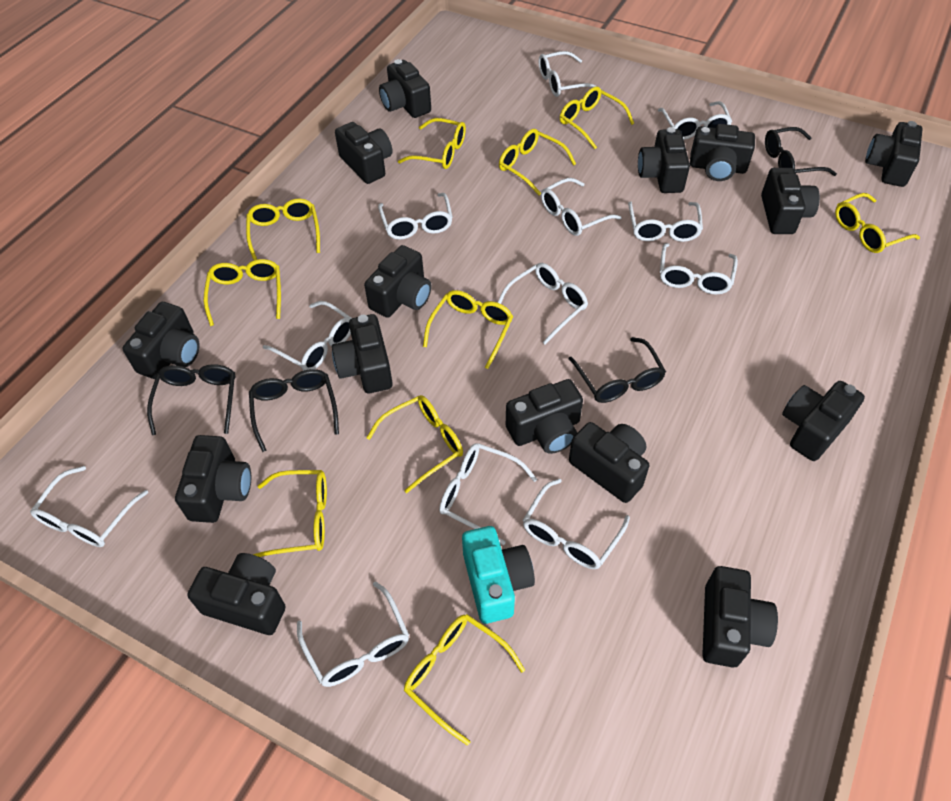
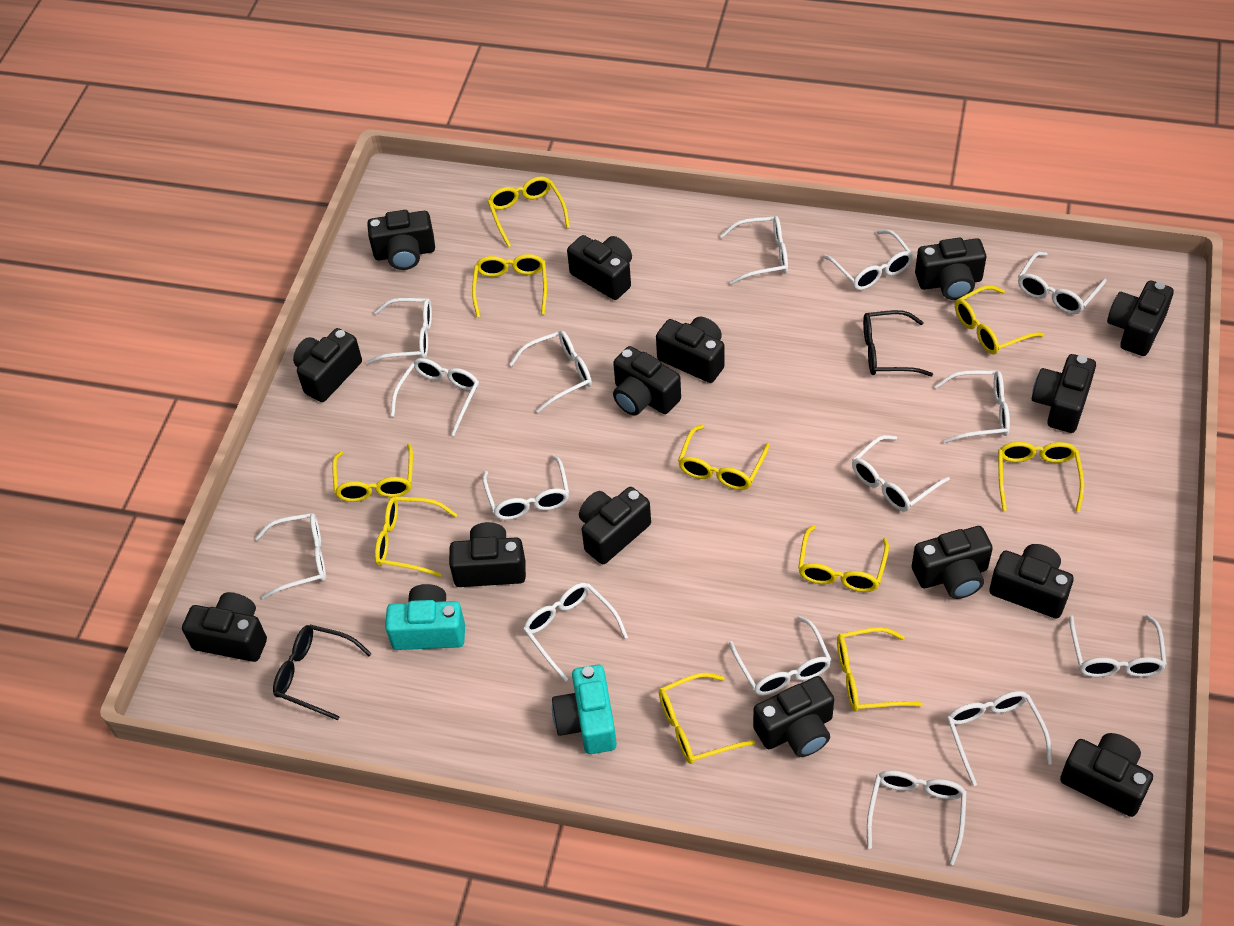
black glasses: 4 -> 2
turquoise camera: 1 -> 2
white glasses: 12 -> 15

